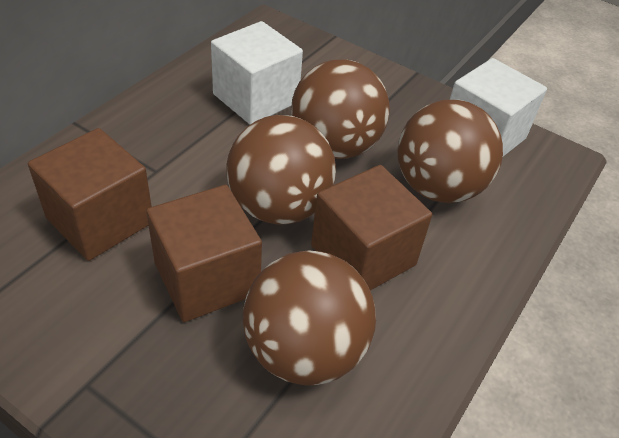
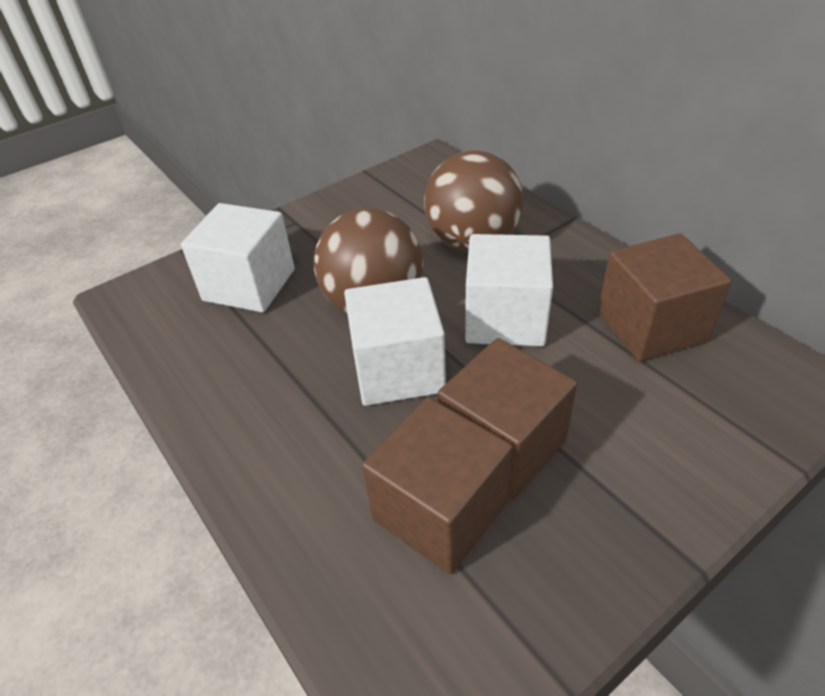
brown ball: 4 -> 2
white cube: 2 -> 3

